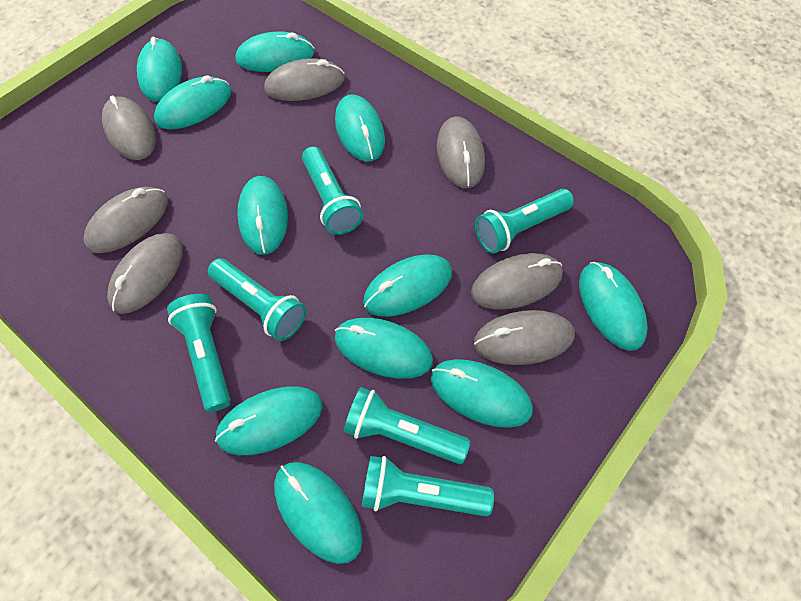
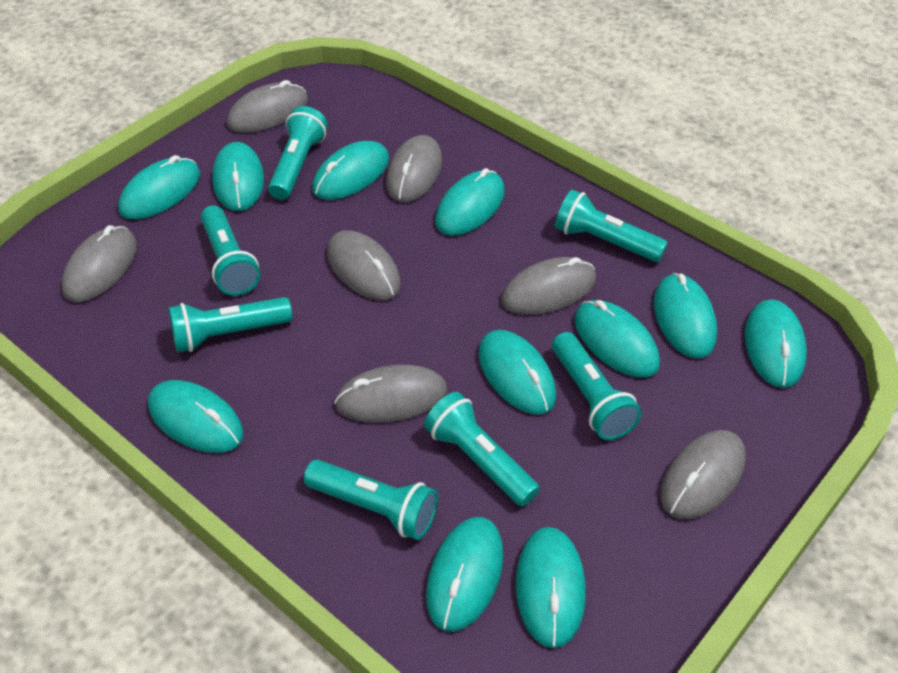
turquoise flashlight: 6 -> 7

